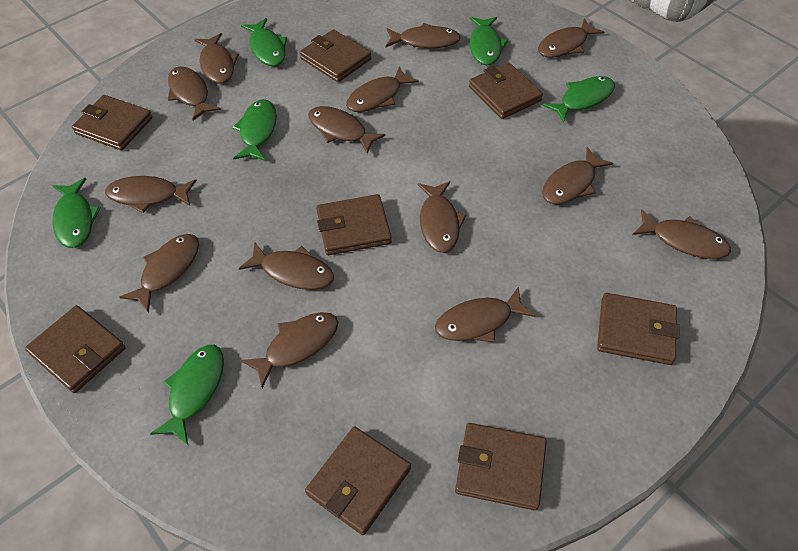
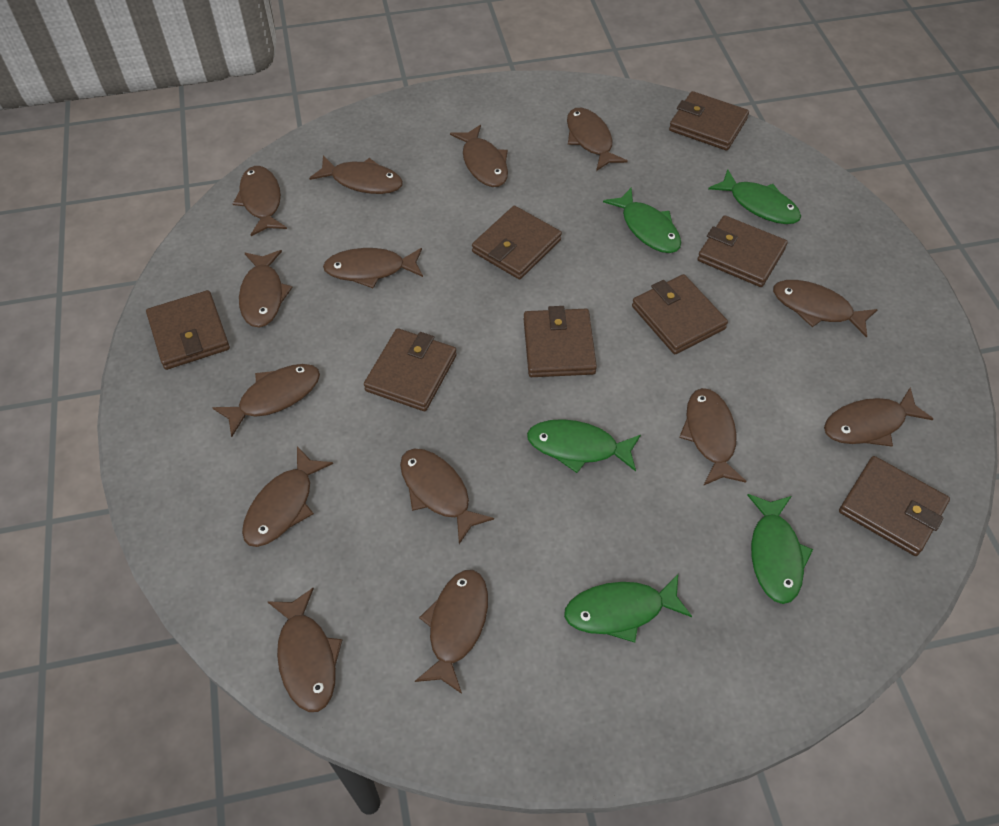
green fish: 6 -> 5

